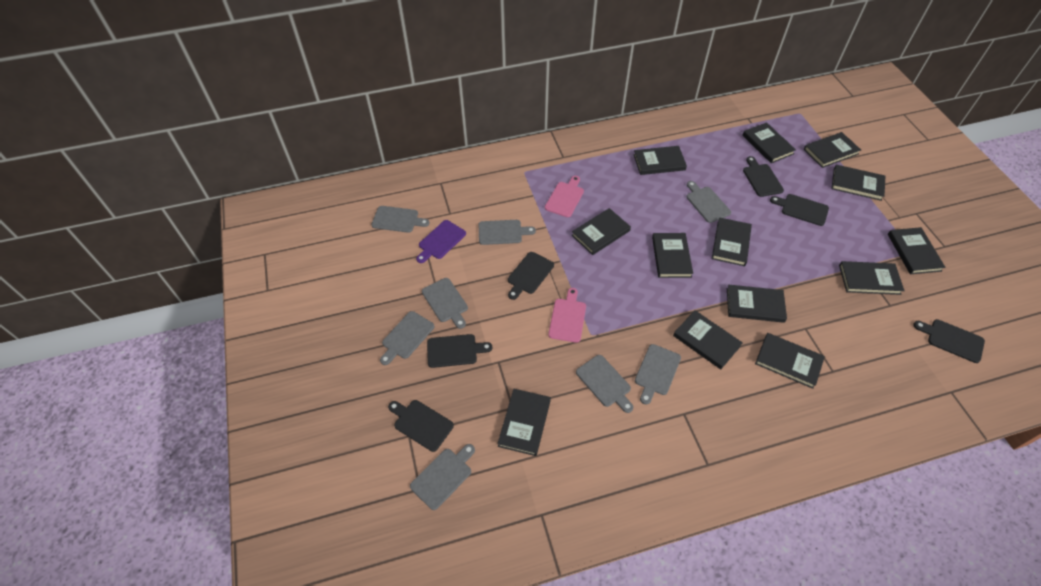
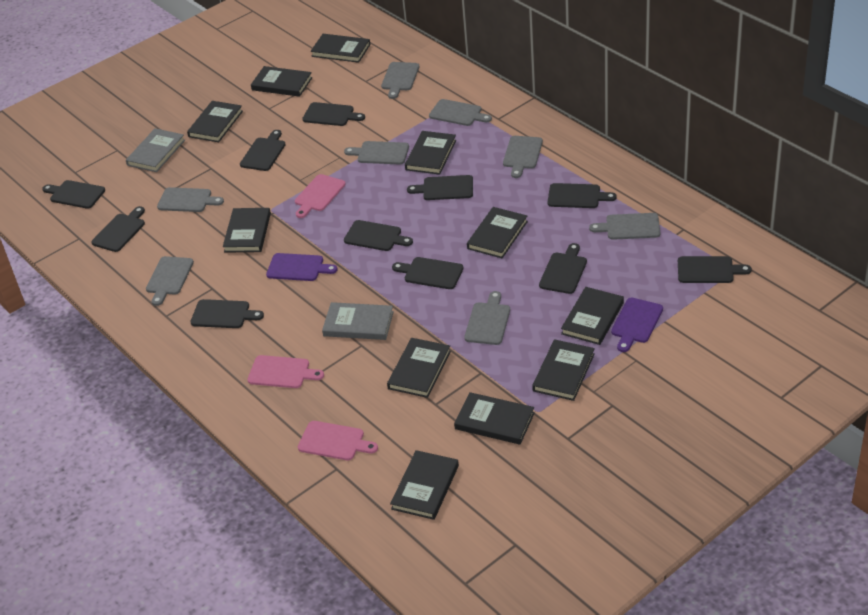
black book: 13 -> 11
black cutting board: 6 -> 11
grey book: 0 -> 2
pink cutting board: 2 -> 3
purple cutting board: 1 -> 2

